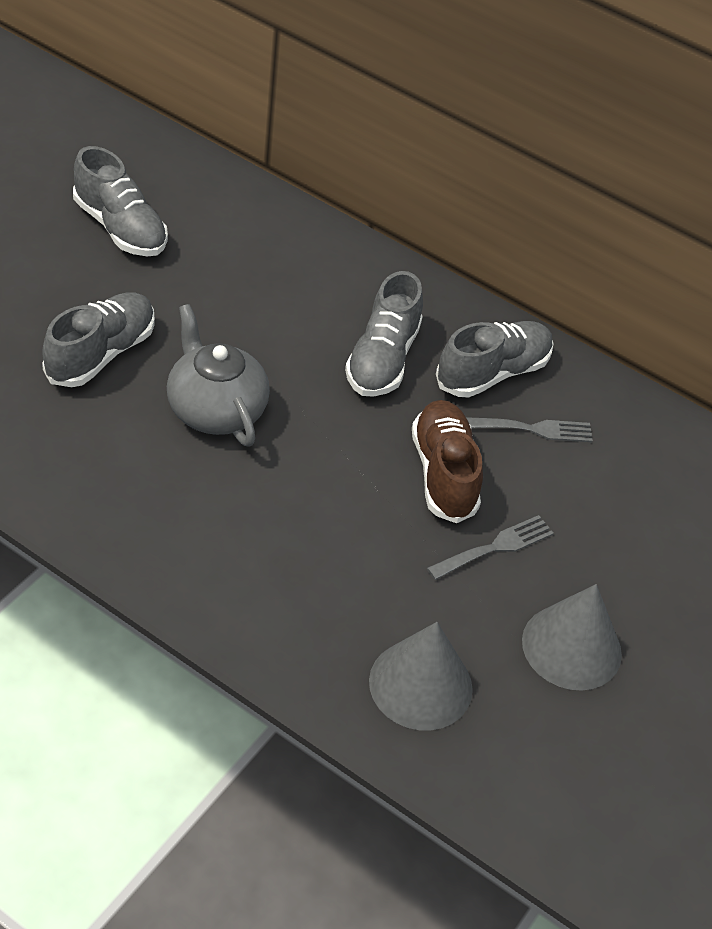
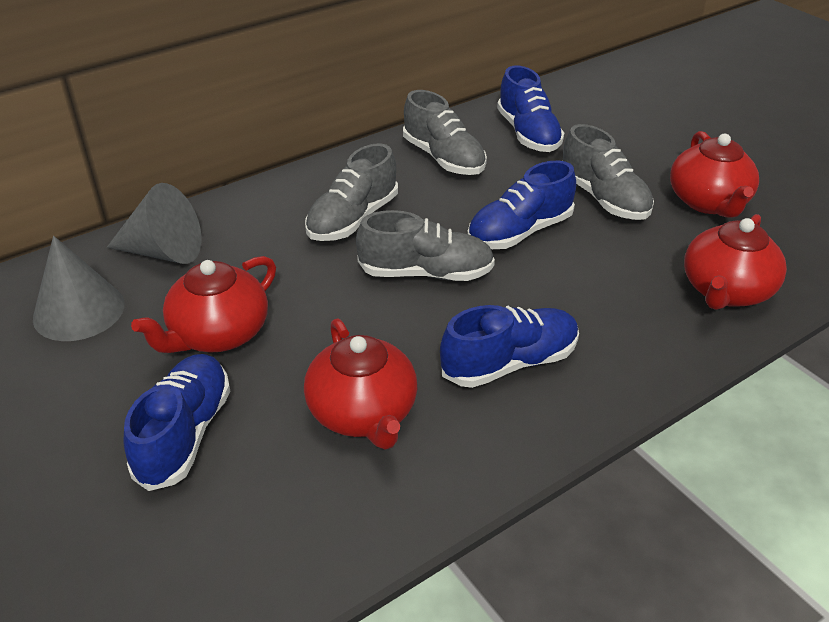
blue shoe: 0 -> 4
brown shoe: 1 -> 0
grey fork: 2 -> 0
grey teapot: 1 -> 0
red teapot: 0 -> 4

